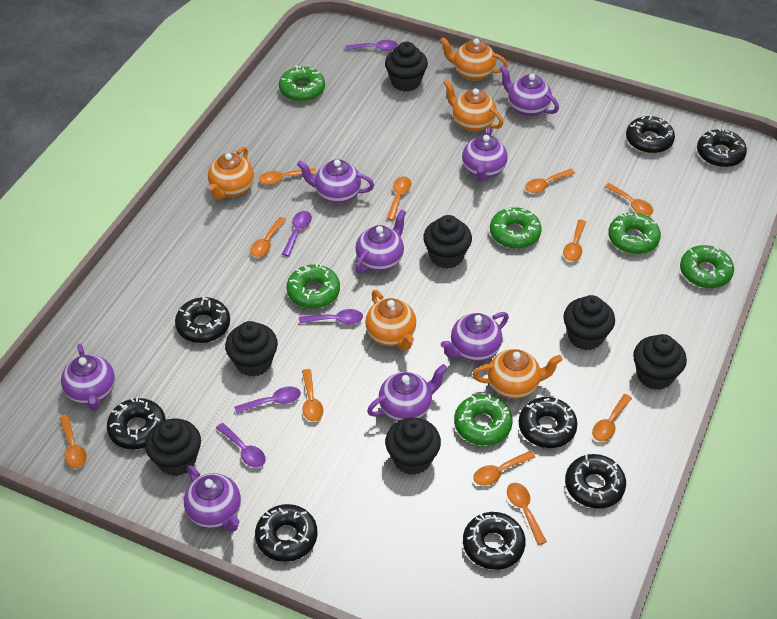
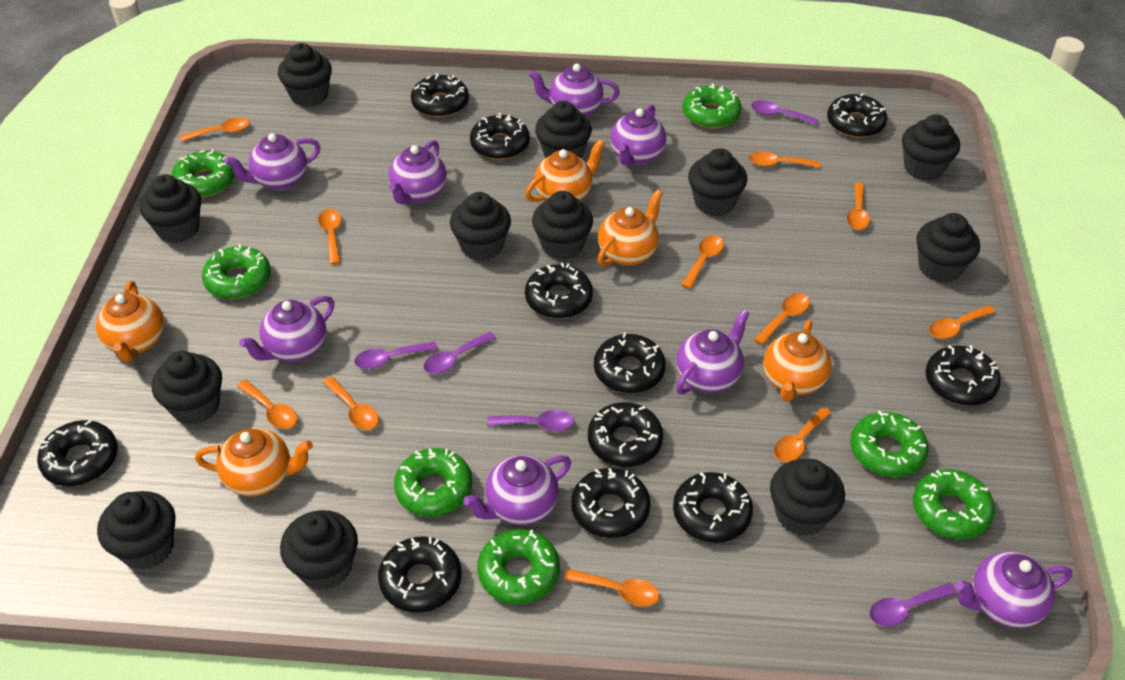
black cupcake: 7 -> 12
black donut: 8 -> 11
green donut: 6 -> 7

